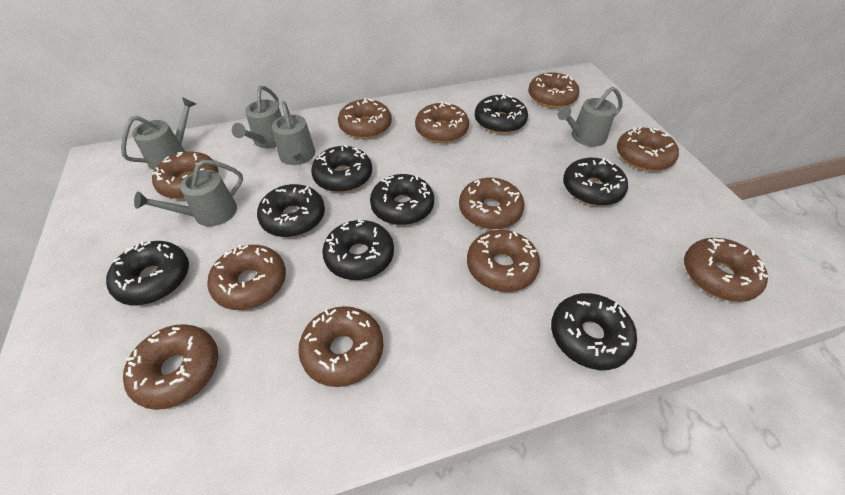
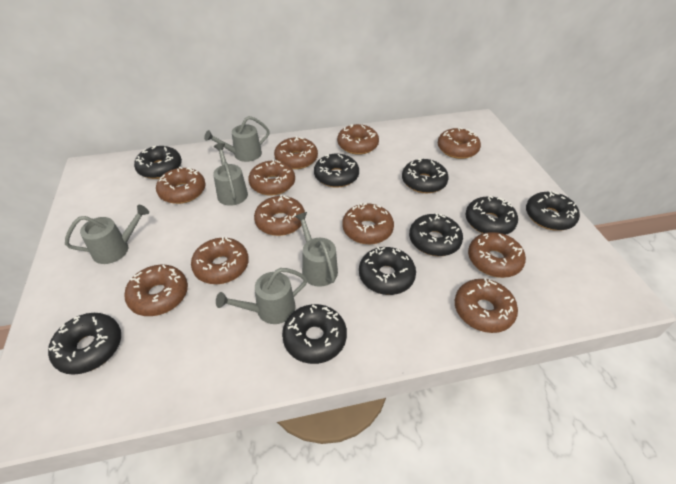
black donut: 8 -> 9

